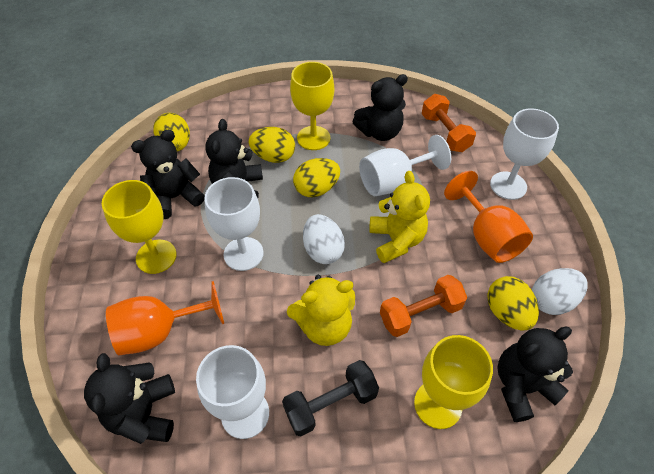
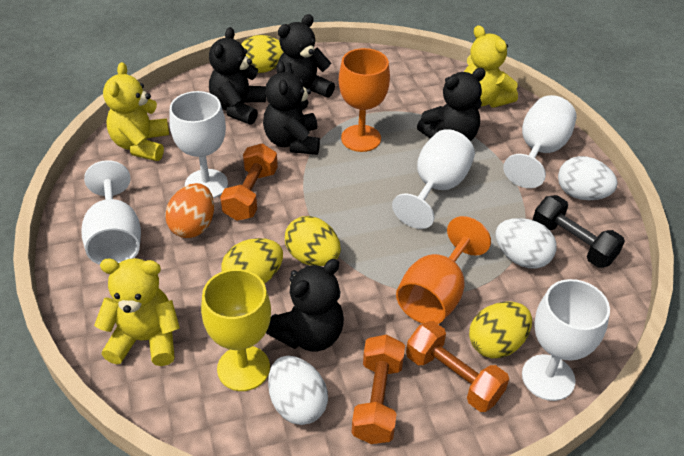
orange dumbbell: 2 -> 3
orange egg: 0 -> 1
white egg: 2 -> 3
white goblet: 4 -> 5
yellow goblet: 3 -> 1
yellow teddy bear: 2 -> 3

